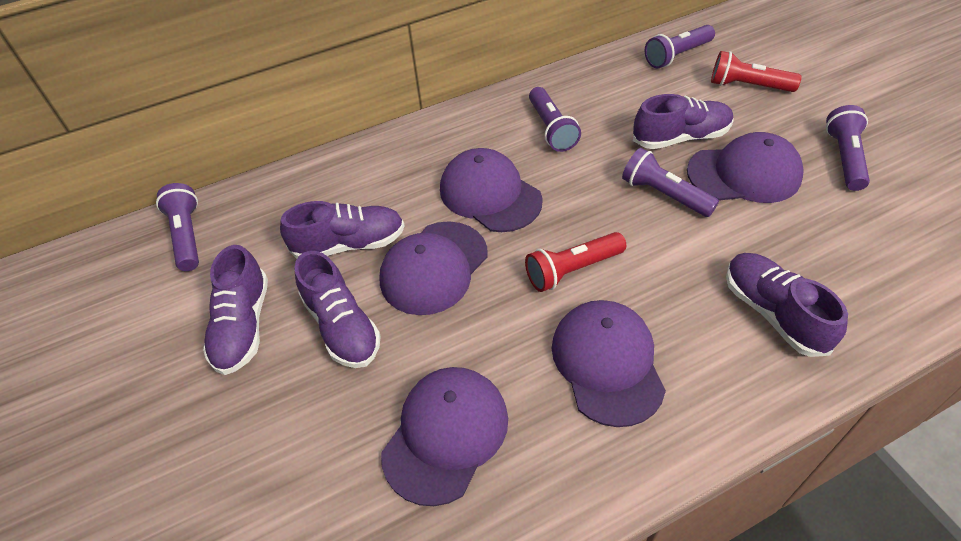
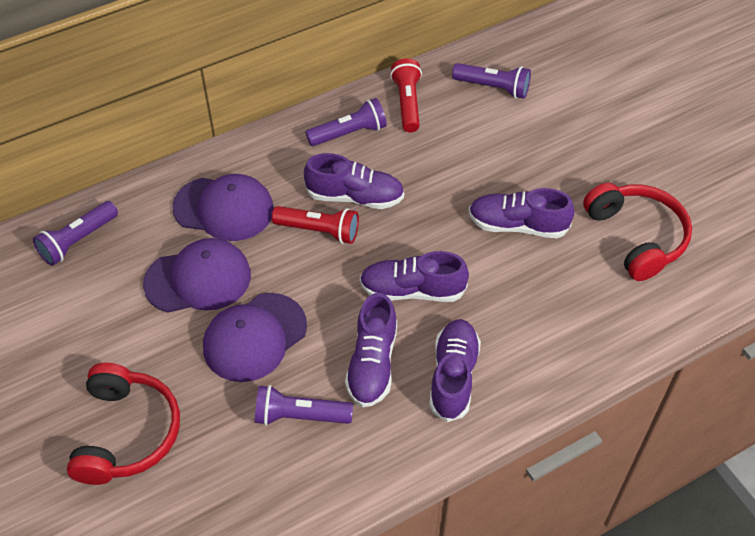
purple cap: 5 -> 3
purple flashlight: 5 -> 4
red headphones: 0 -> 2

